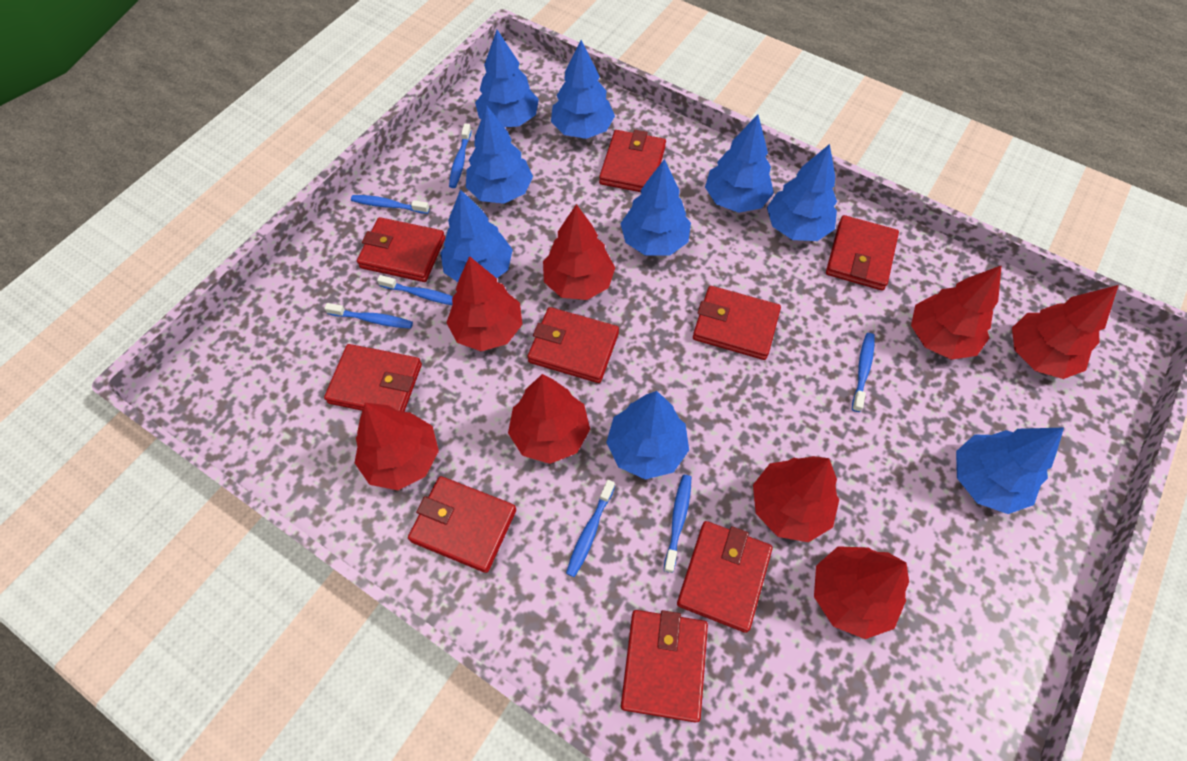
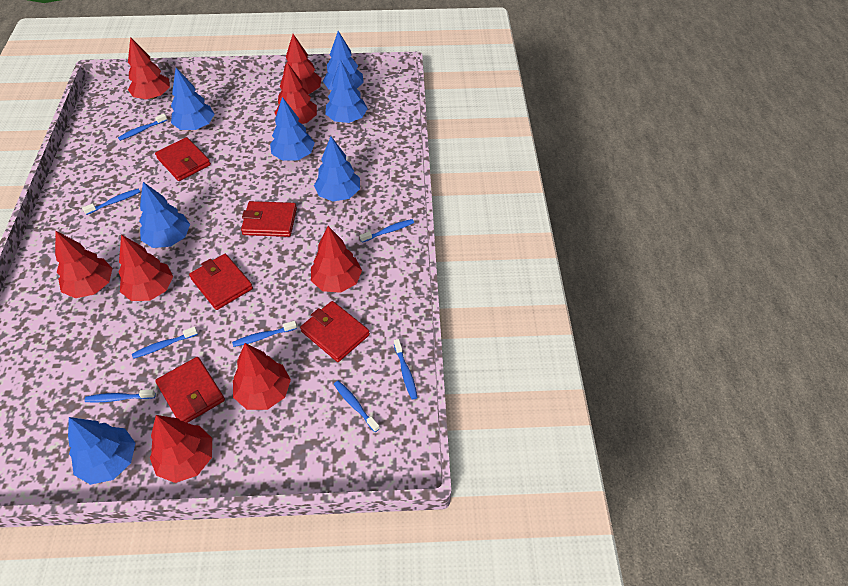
blue toothbrush: 7 -> 8
blue tree: 9 -> 7
red wallet: 9 -> 5

